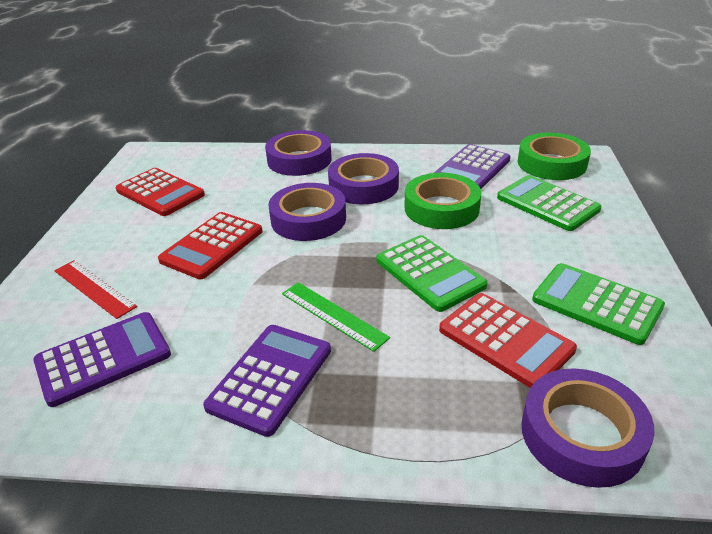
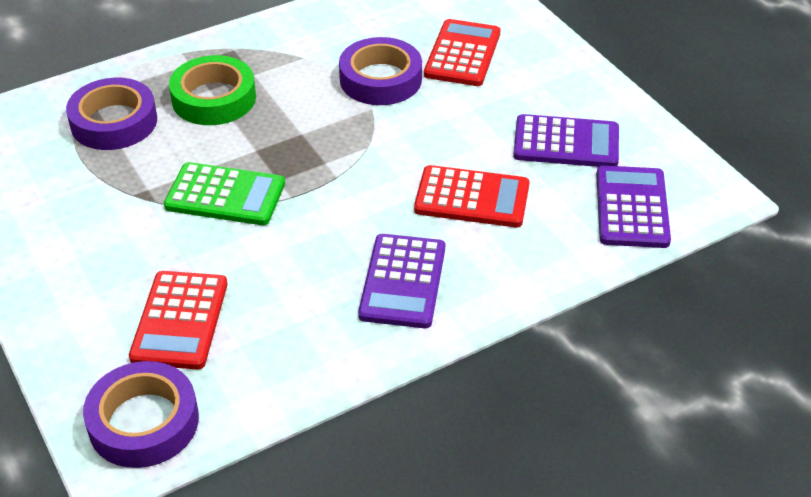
green calculator: 3 -> 1
green ruler: 1 -> 0
green tape: 2 -> 1
purple tape: 4 -> 3
red ruler: 1 -> 0

